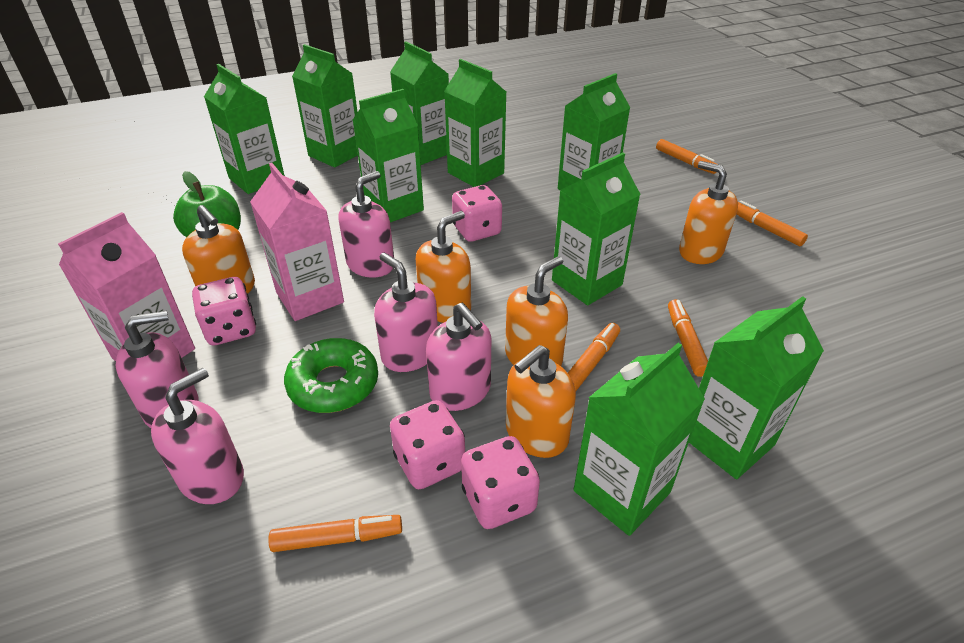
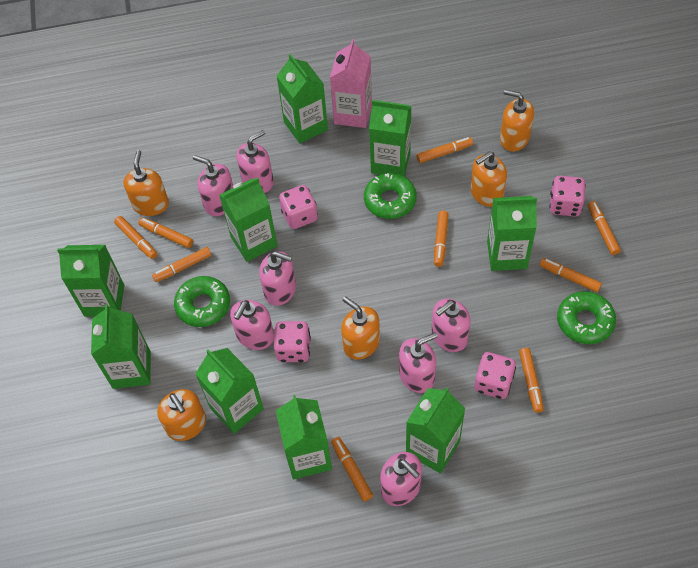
green apple: 1 -> 0
green donut: 1 -> 3
orange marker: 5 -> 9
pink carton: 2 -> 1
pink soap dispenser: 5 -> 7

